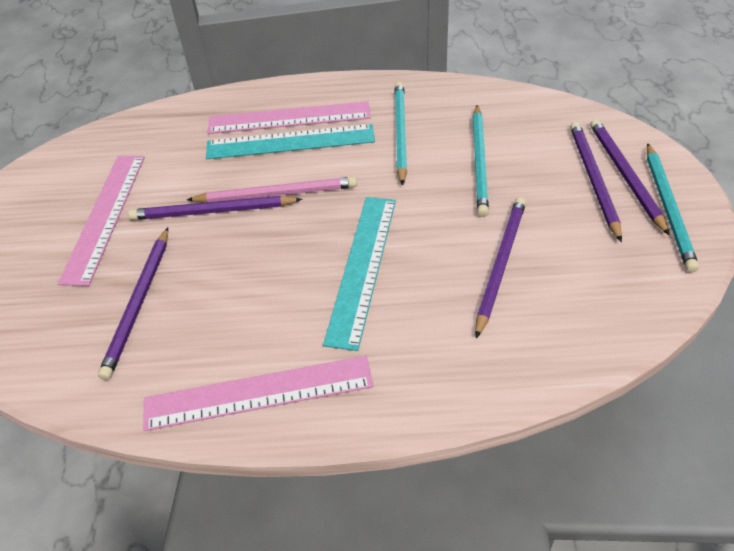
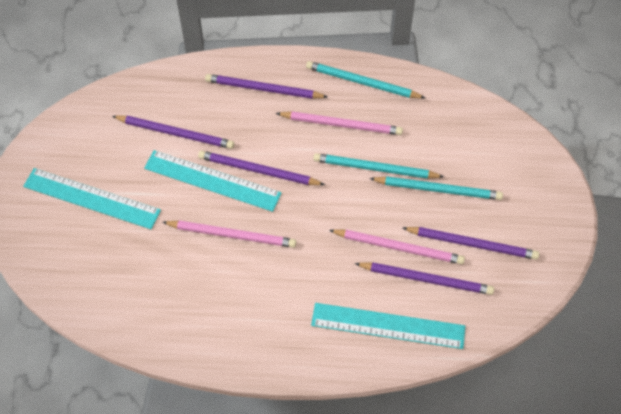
pink pencil: 1 -> 3
pink ruler: 3 -> 0
turquoise ruler: 2 -> 3

